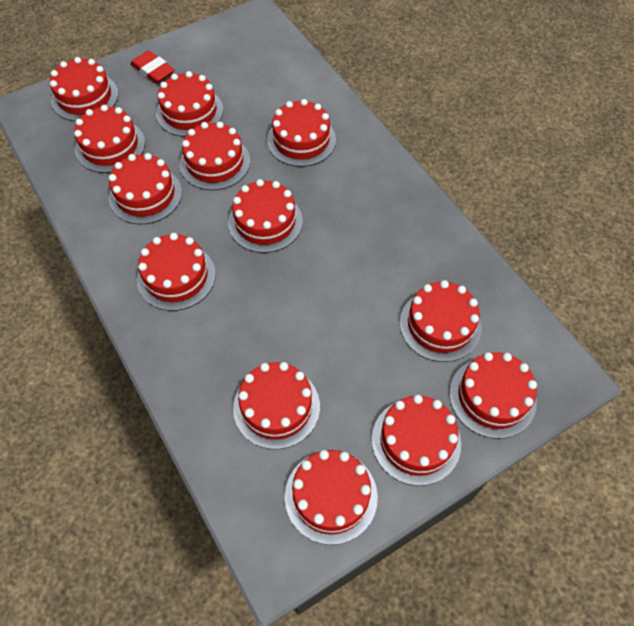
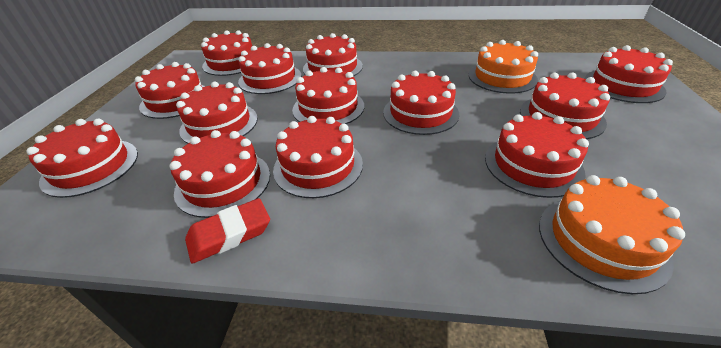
orange cake: 0 -> 2

